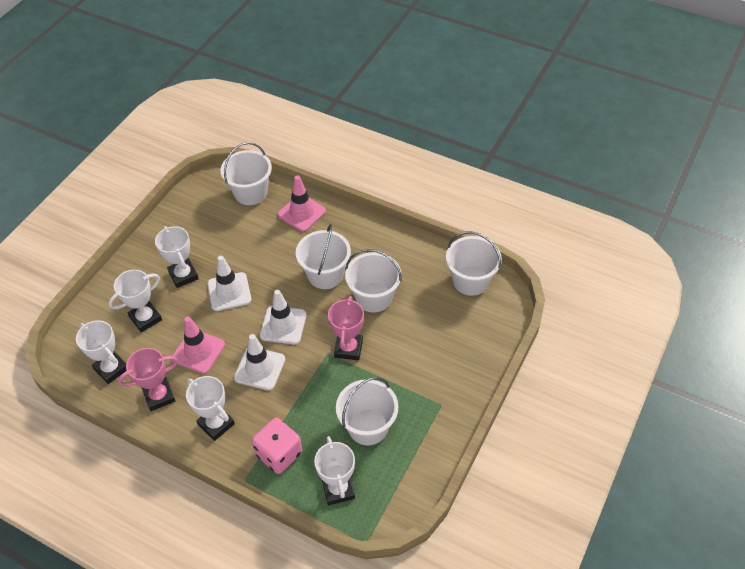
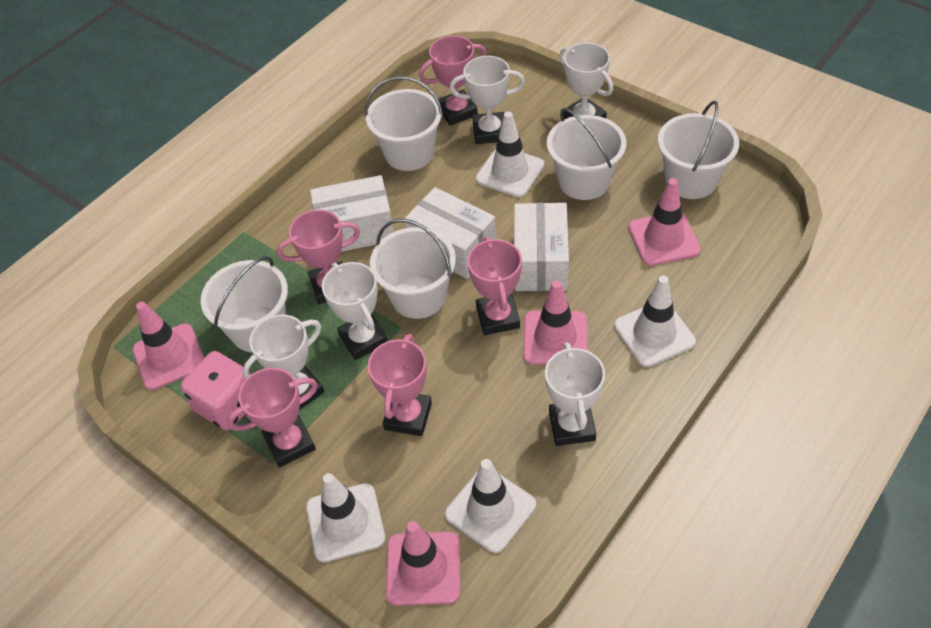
pink traffic cone: 2 -> 4
pink trophy: 2 -> 5
white box: 0 -> 3
white traffic cone: 3 -> 4

